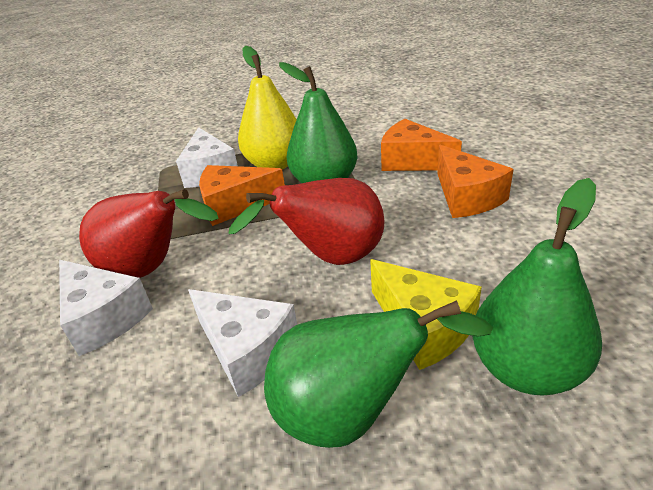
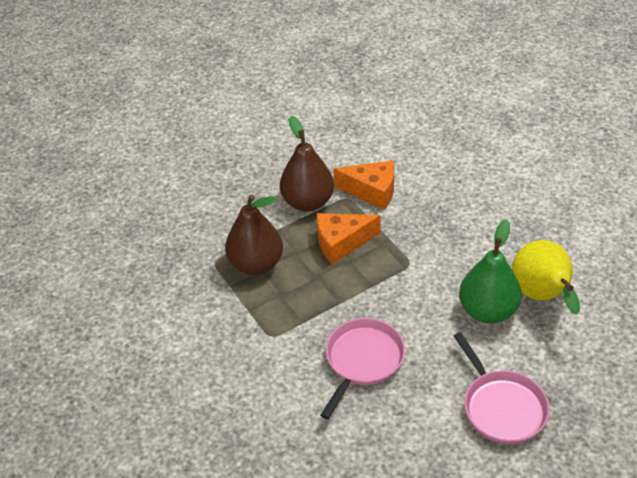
brown pear: 0 -> 2
green pear: 3 -> 1
orange cheese: 3 -> 2
pink pan: 0 -> 2
red pear: 2 -> 0
white cheese: 3 -> 0
yellow cheese: 1 -> 0

